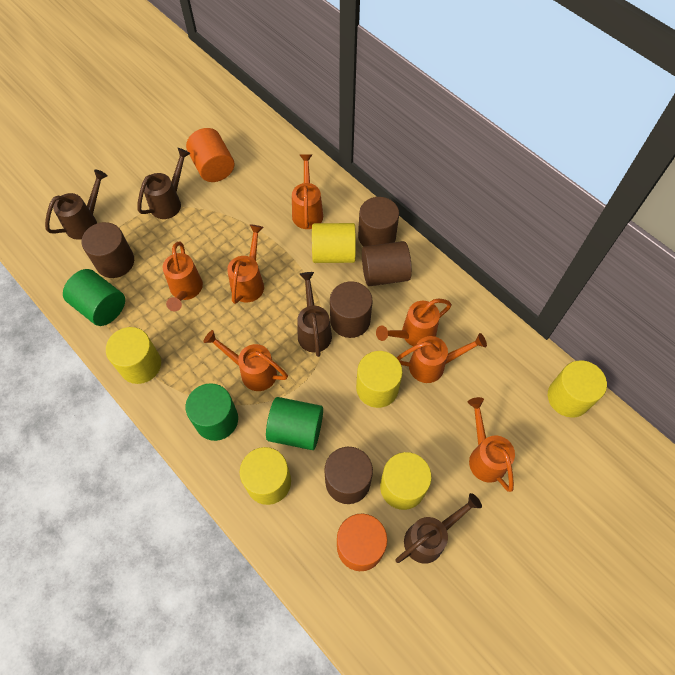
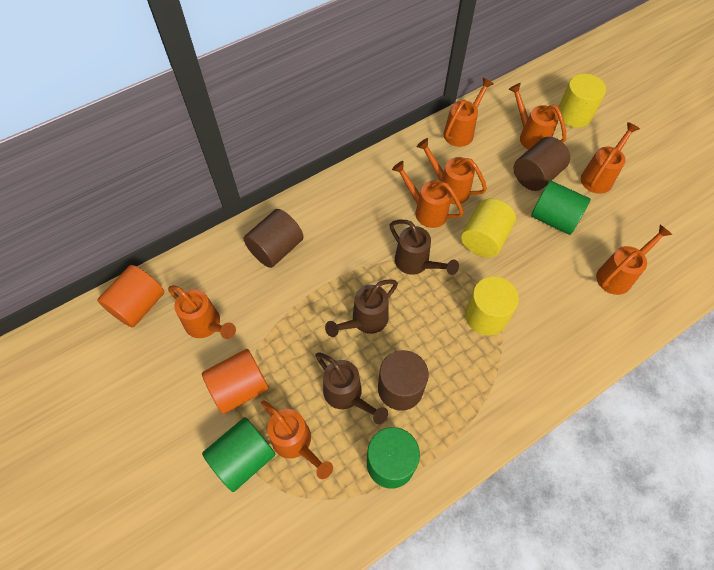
brown cylinder: 5 -> 3
brown watering can: 4 -> 3
orange watering can: 7 -> 8
yellow cylinder: 6 -> 3

